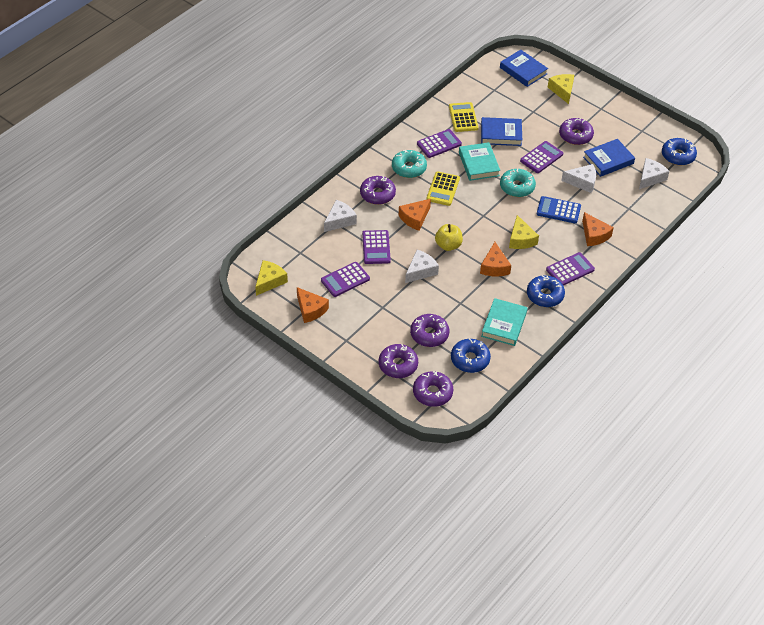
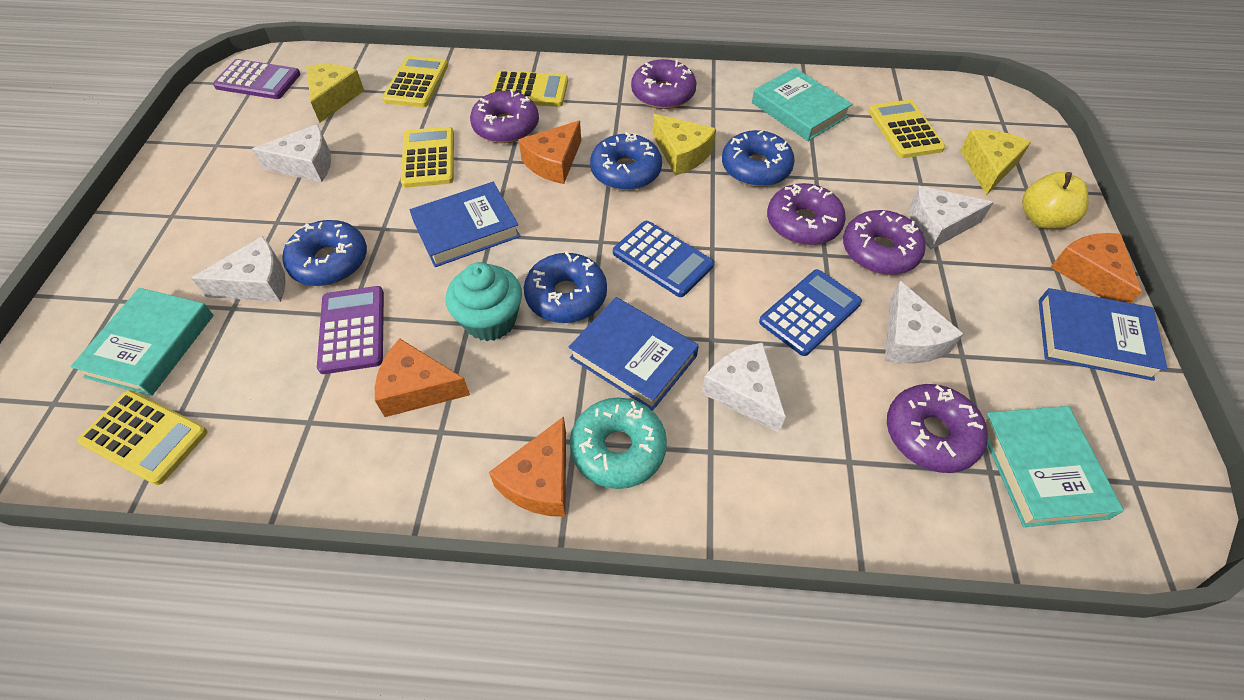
blue calculator: 1 -> 2
blue donut: 3 -> 4
purple calculator: 5 -> 2
turquoise book: 2 -> 3
turquoise cupcake: 0 -> 1
turquoise donut: 2 -> 1
white cheese: 4 -> 5
yellow calculator: 2 -> 5

